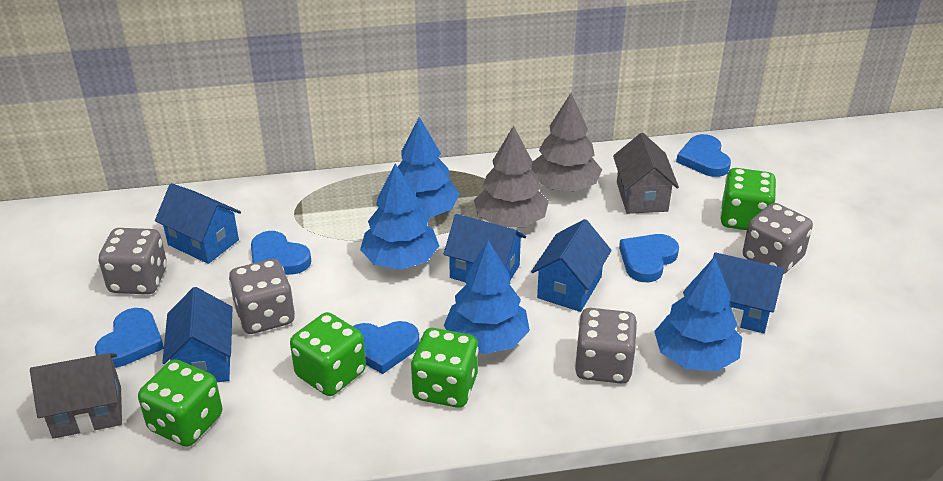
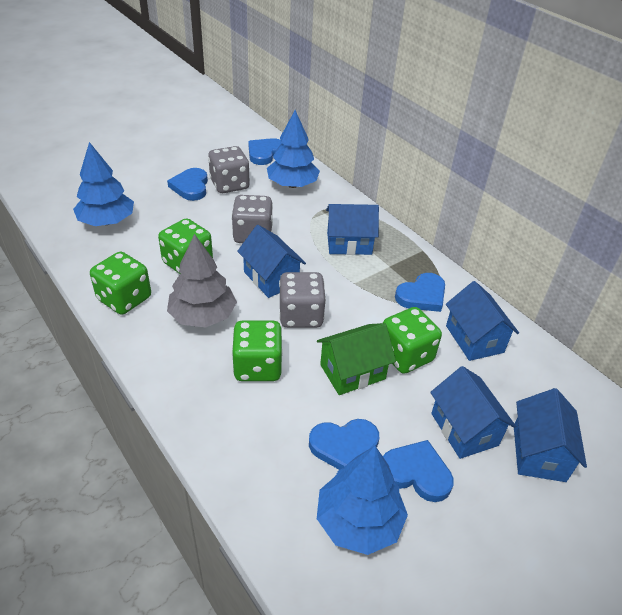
blue tree: 4 -> 3
green house: 0 -> 1
grey dice: 4 -> 3
grey house: 2 -> 0
grey tree: 2 -> 1

